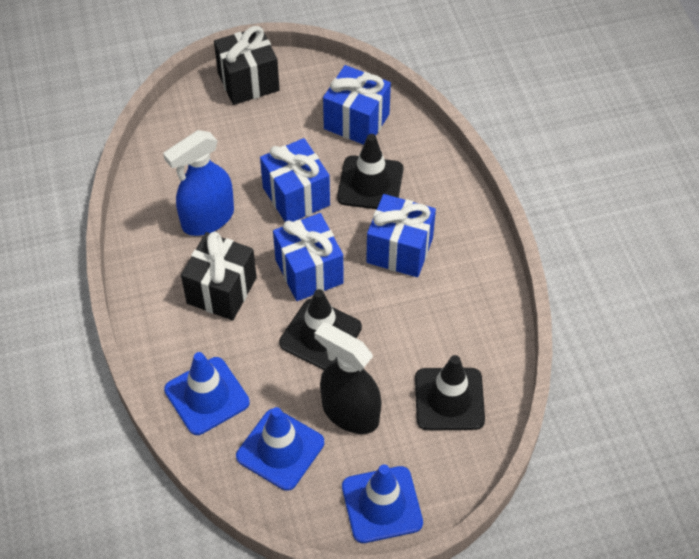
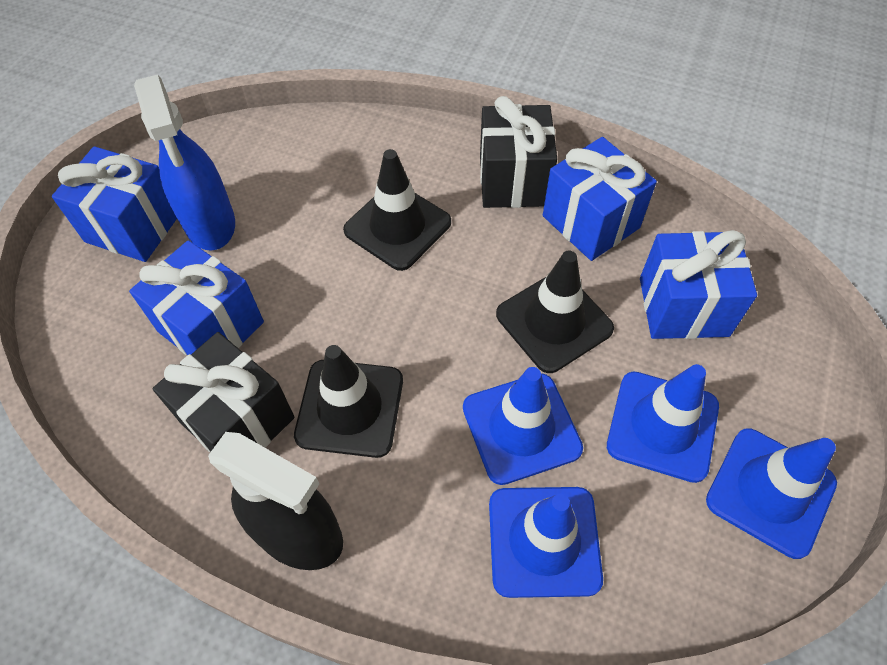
blue traffic cone: 3 -> 4

